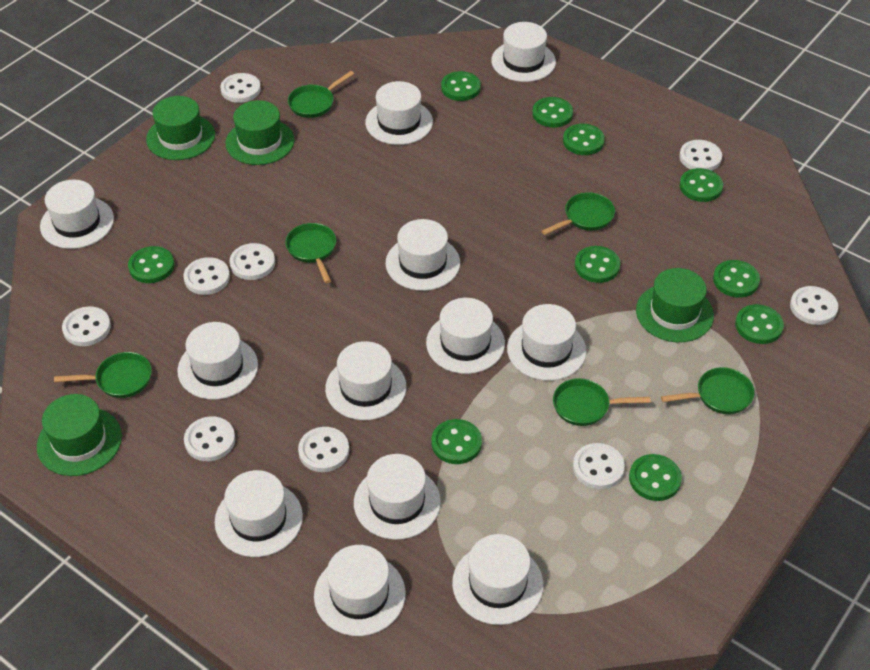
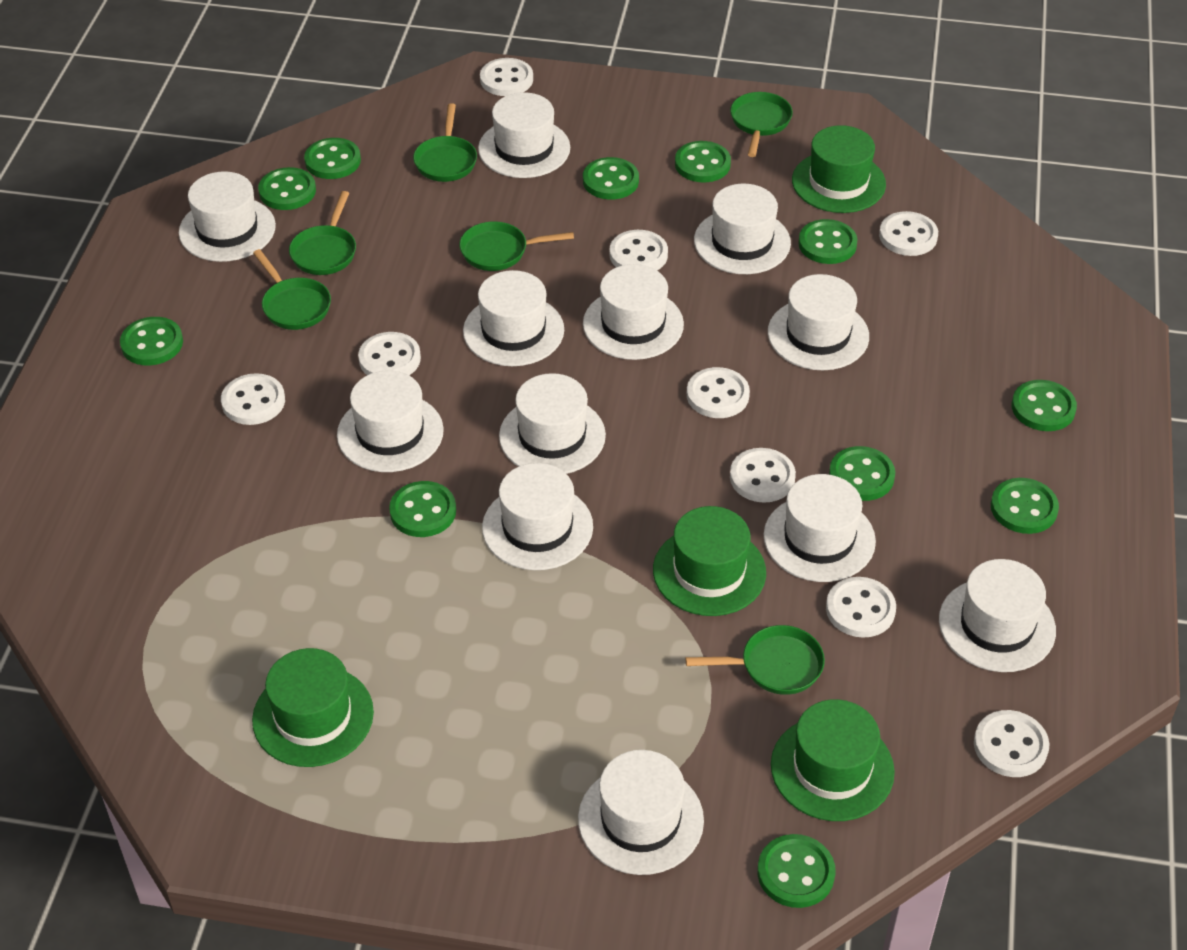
green button: 10 -> 11

